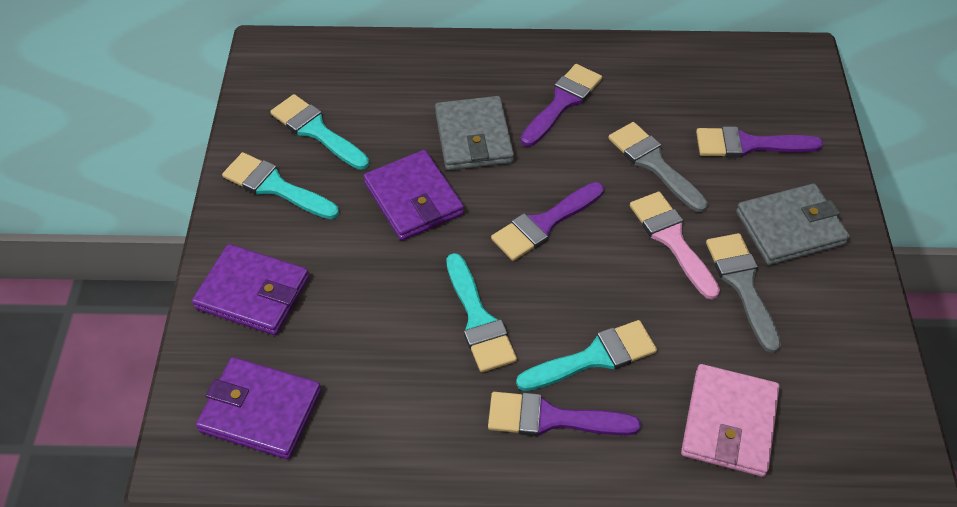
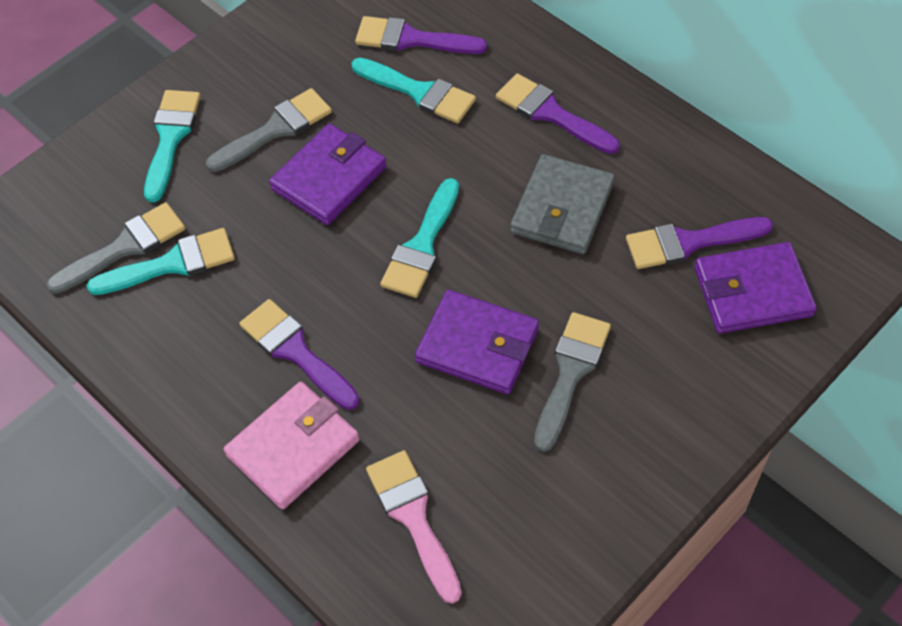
grey brush: 2 -> 3
grey wallet: 2 -> 1

